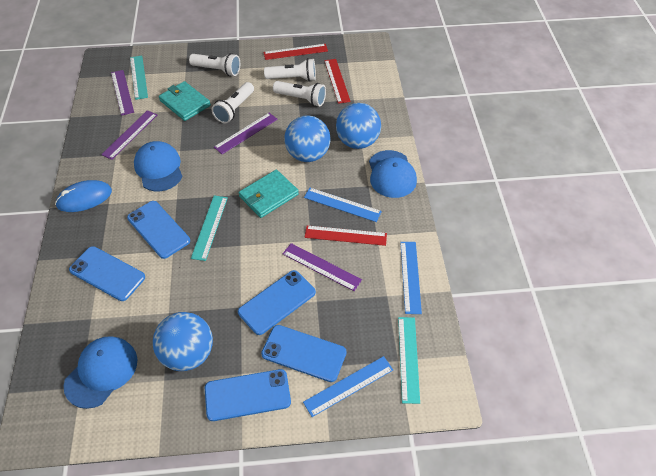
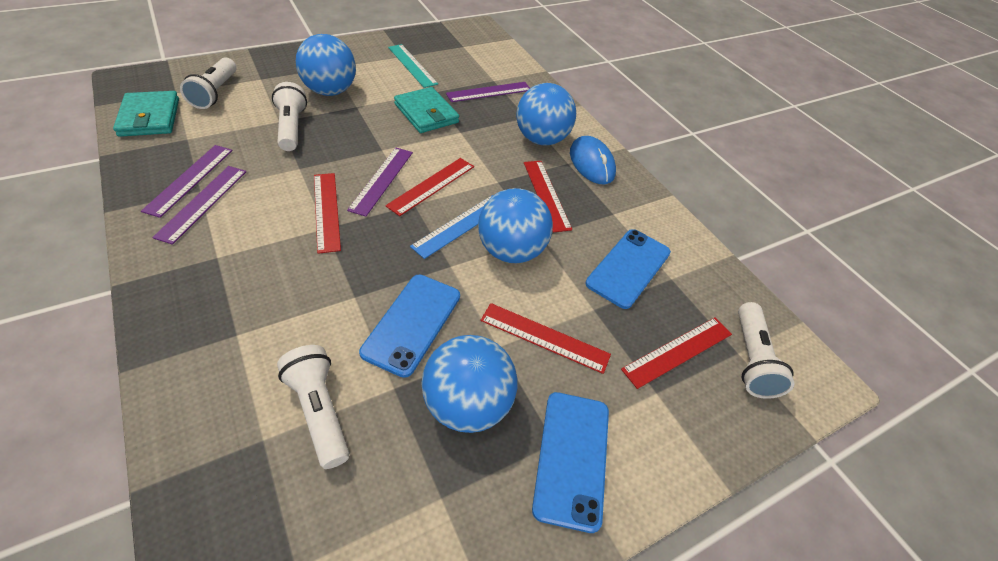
blue ball: 3 -> 4
blue cap: 3 -> 0
blue phone: 5 -> 3
blue ruler: 3 -> 1
red ruler: 3 -> 5
turquoise ruler: 3 -> 1

